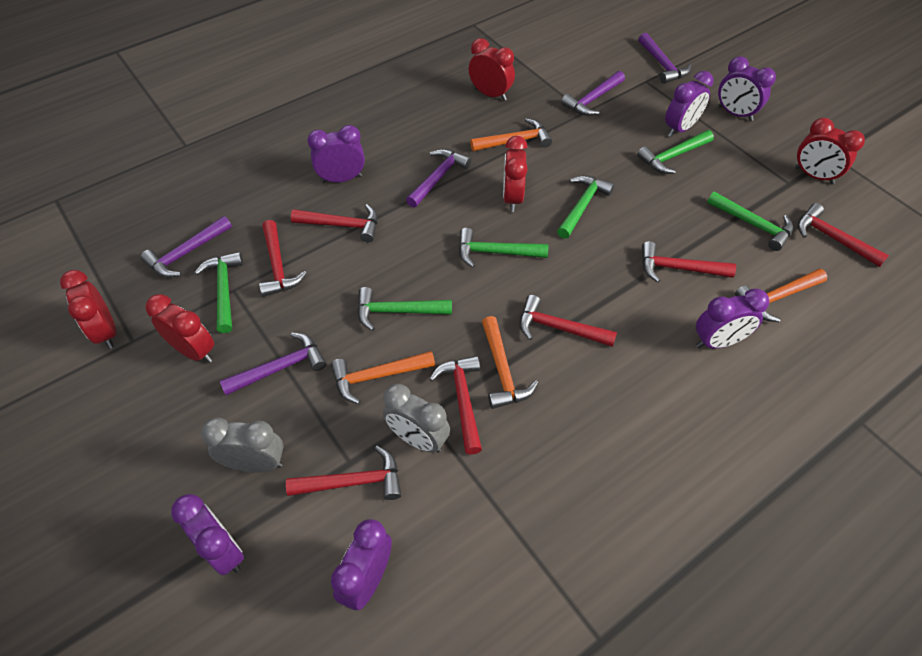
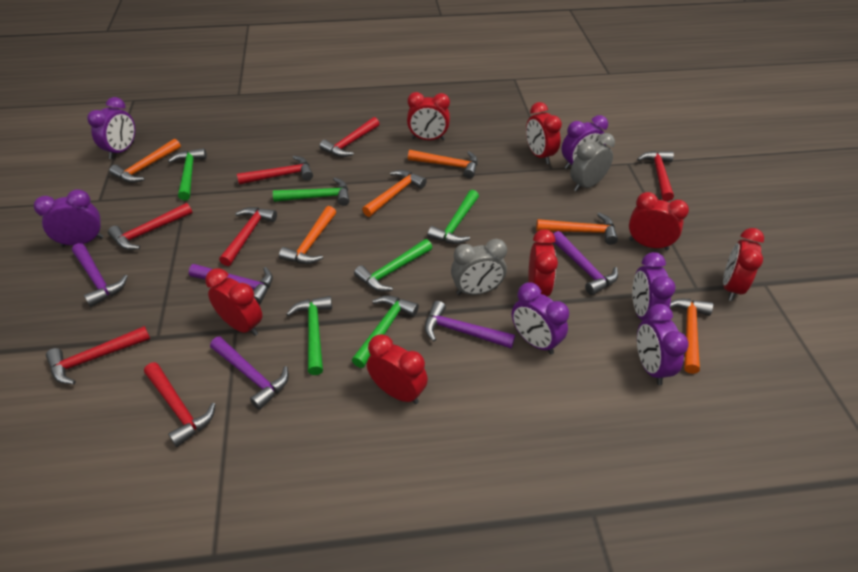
orange hammer: 4 -> 6
red clock: 5 -> 7

